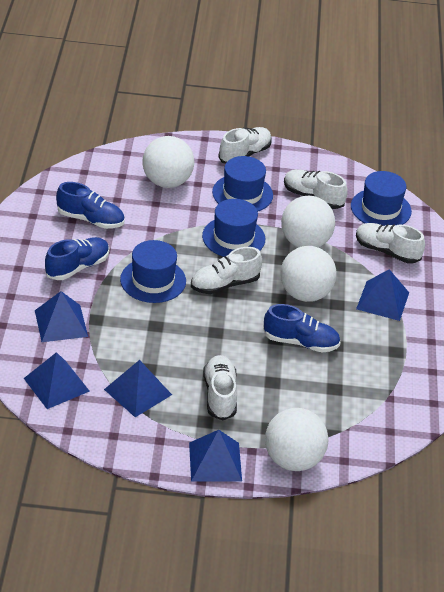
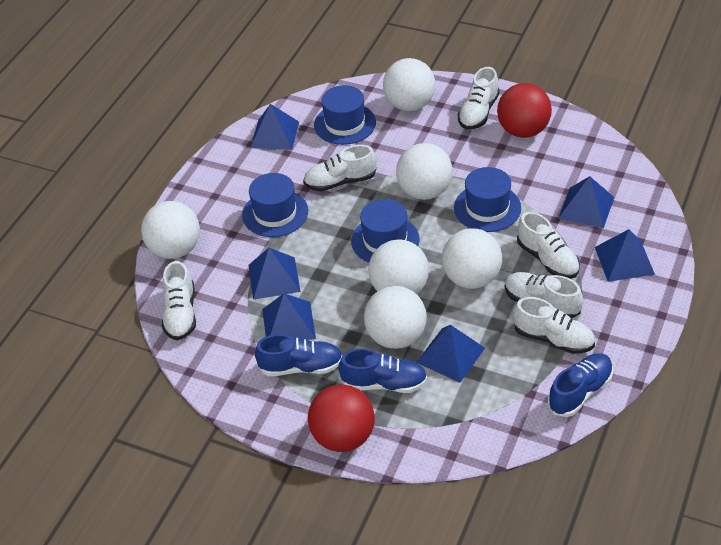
blue pyramid: 5 -> 6
red ball: 0 -> 2
white ball: 4 -> 6
white shoe: 5 -> 6

